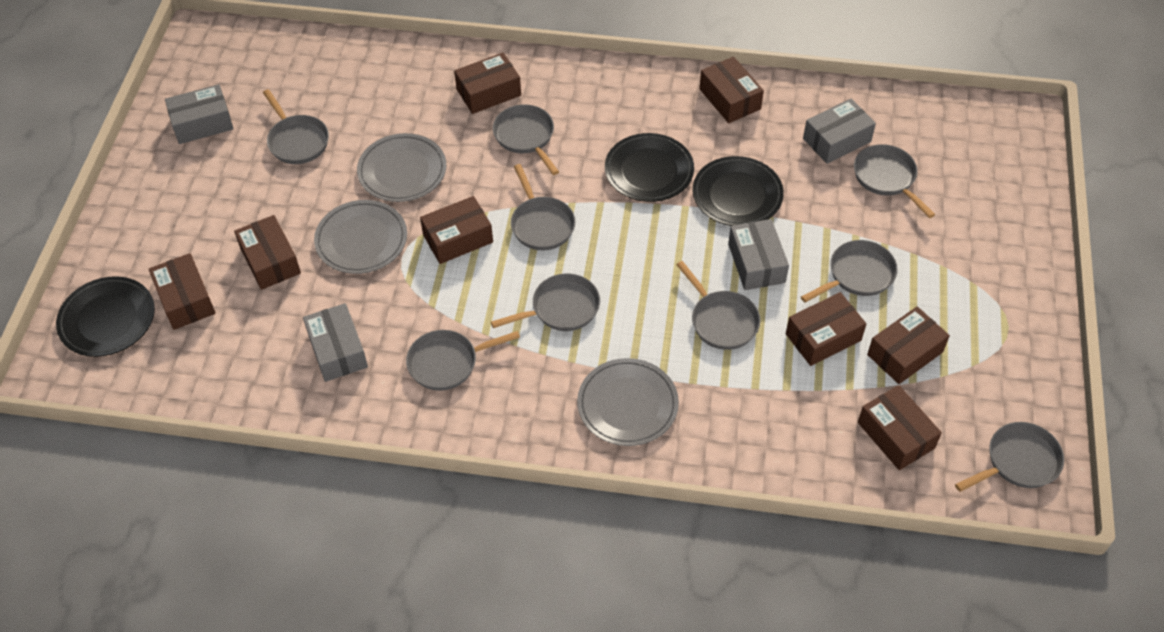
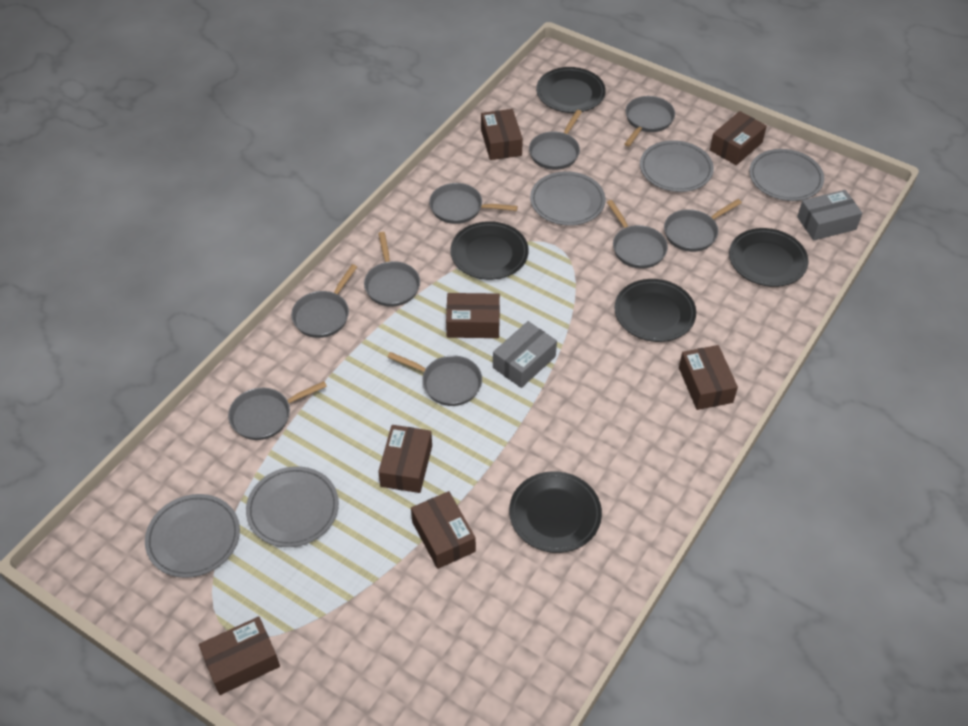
black plate: 3 -> 5
brown box: 8 -> 7
grey box: 4 -> 2
grey plate: 3 -> 5

